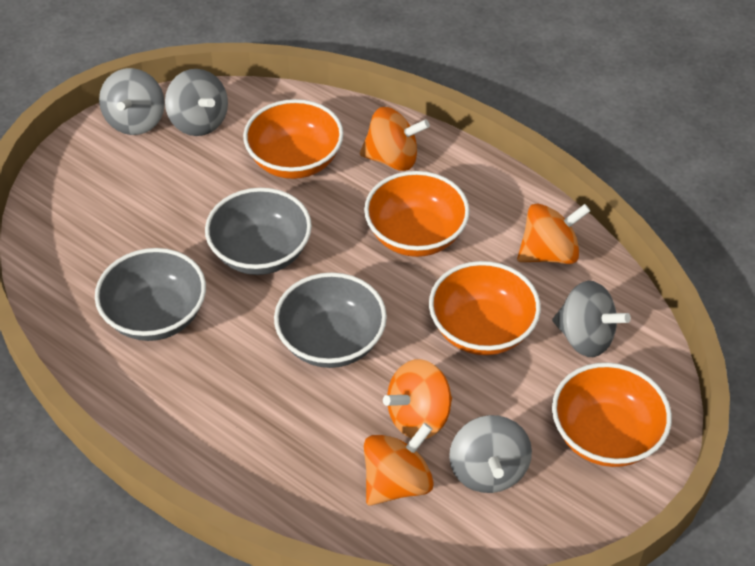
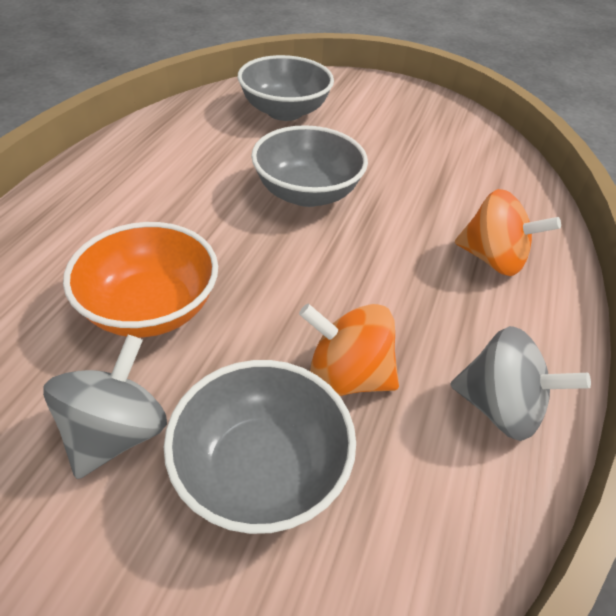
grey spinning top: 4 -> 2
orange bowl: 4 -> 1
orange spinning top: 4 -> 2

